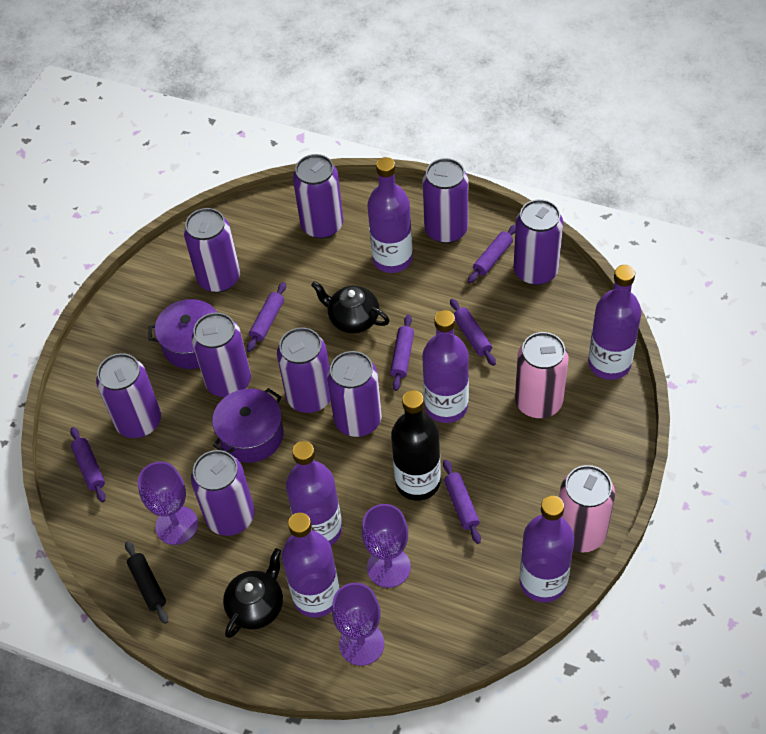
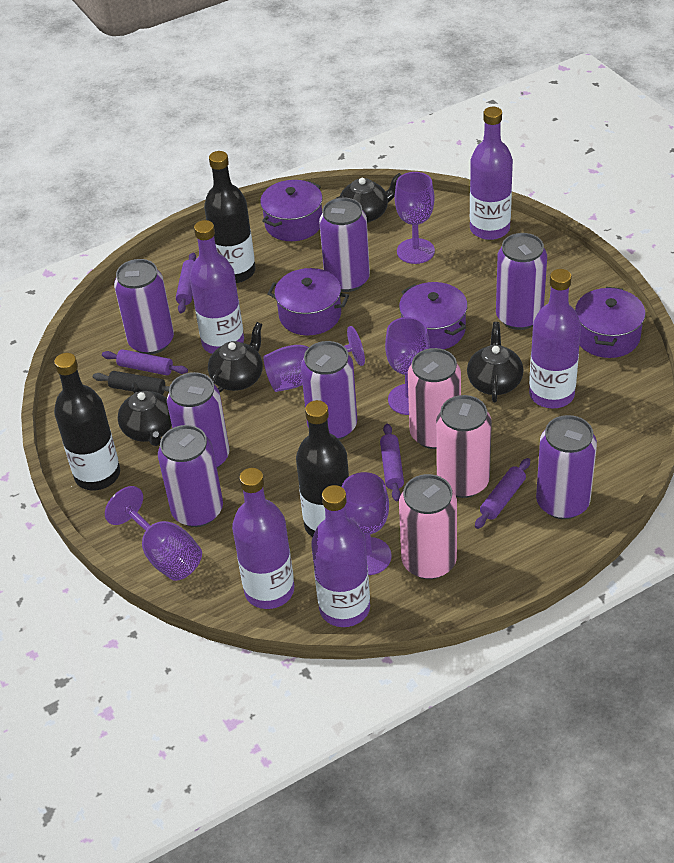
black bottle: 1 -> 3
black teapot: 2 -> 4
pink can: 2 -> 3
purple bottle: 6 -> 5
purple can: 9 -> 7
purple goblet: 3 -> 5
purple pot: 2 -> 4
purple rolling pin: 6 -> 4

